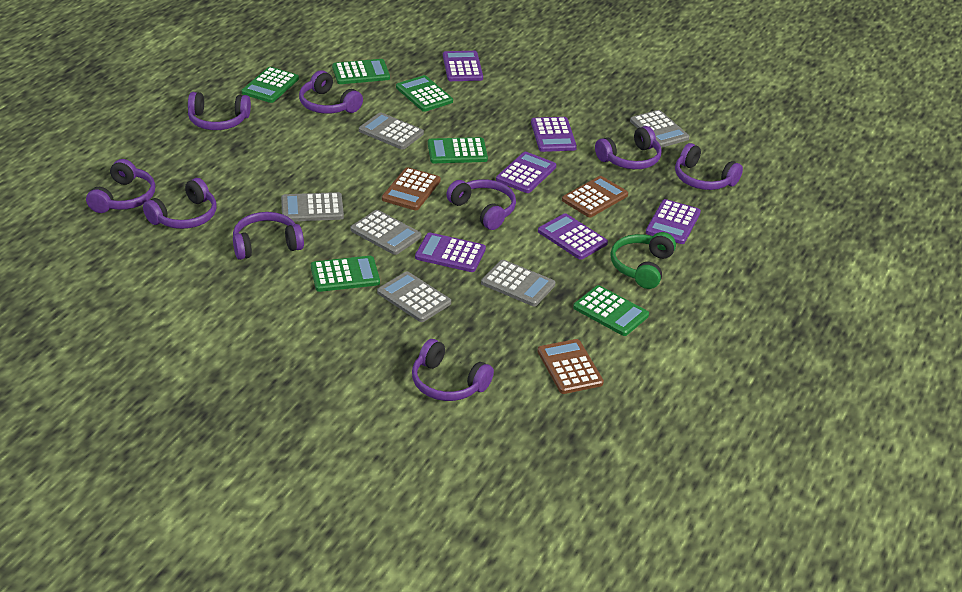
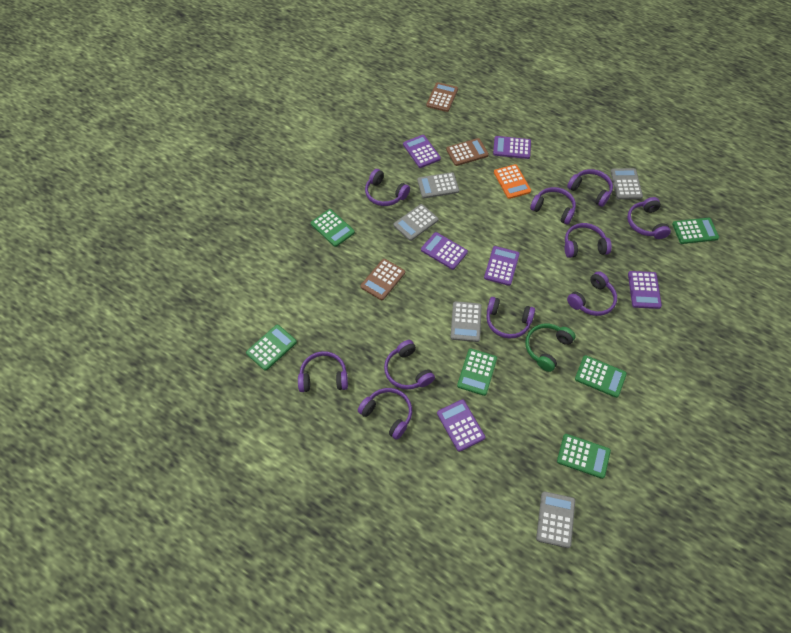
grey calculator: 6 -> 5
orange calculator: 0 -> 1
purple headphones: 9 -> 10

